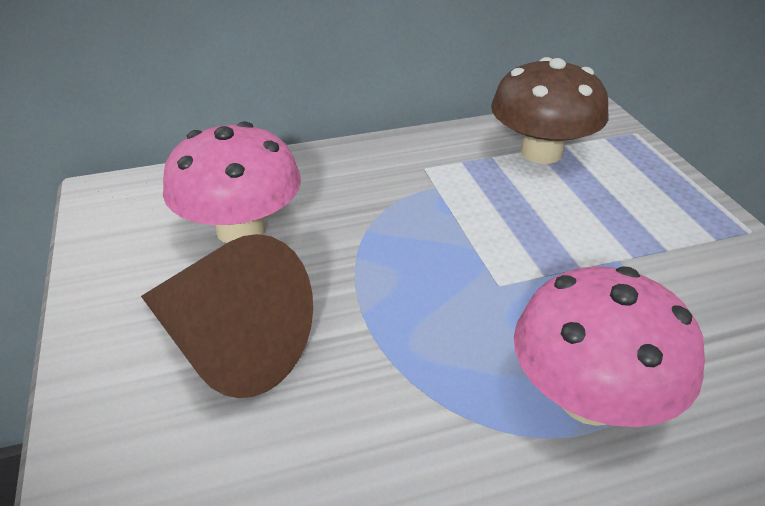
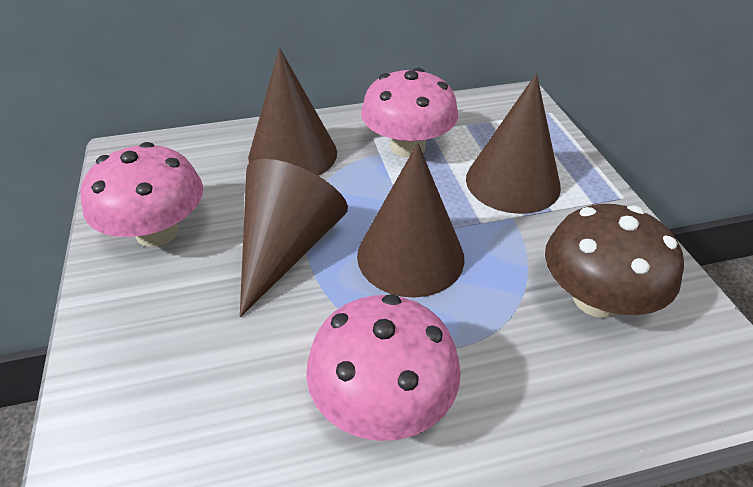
brown cone: 1 -> 4
pink mushroom: 2 -> 3

